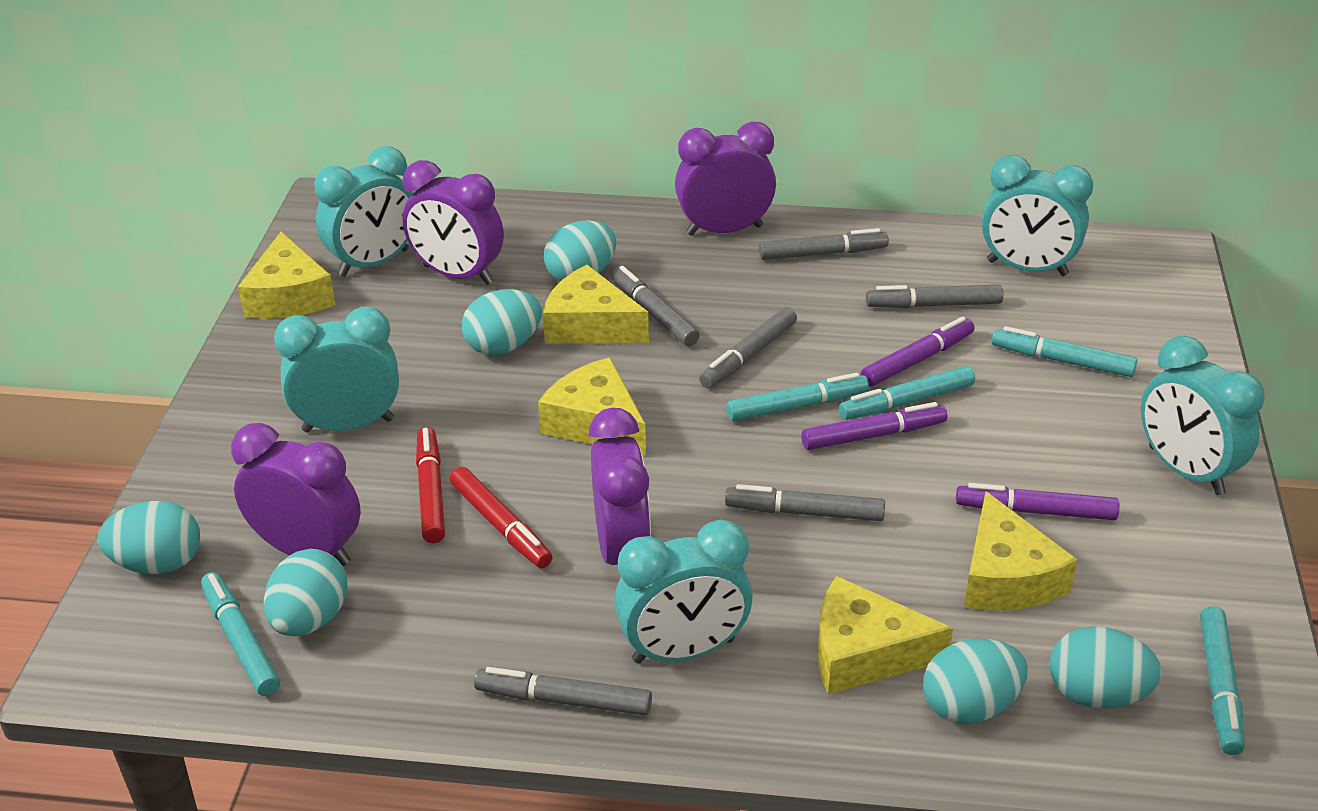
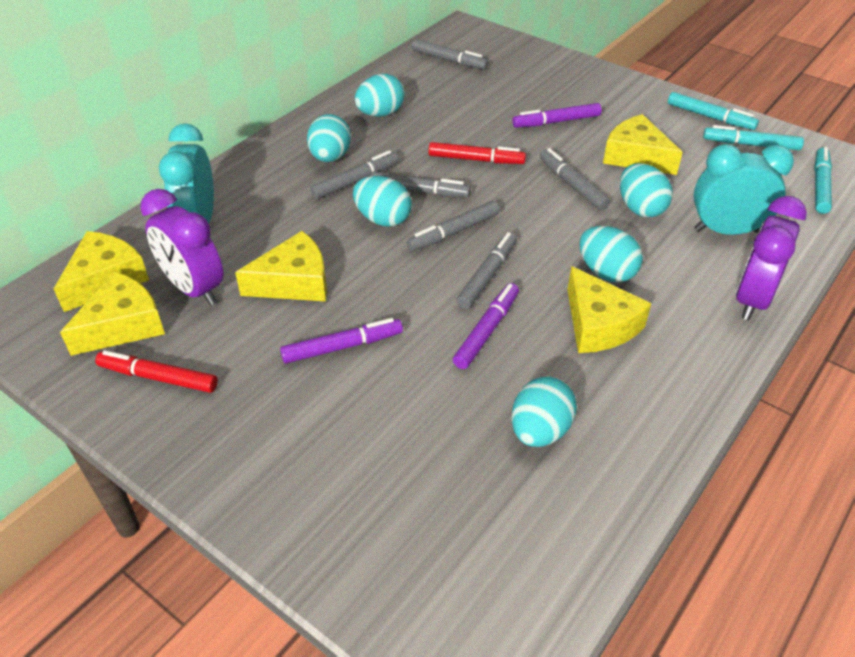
purple clock: 4 -> 2
turquoise clock: 5 -> 2
turquoise marker: 5 -> 3

